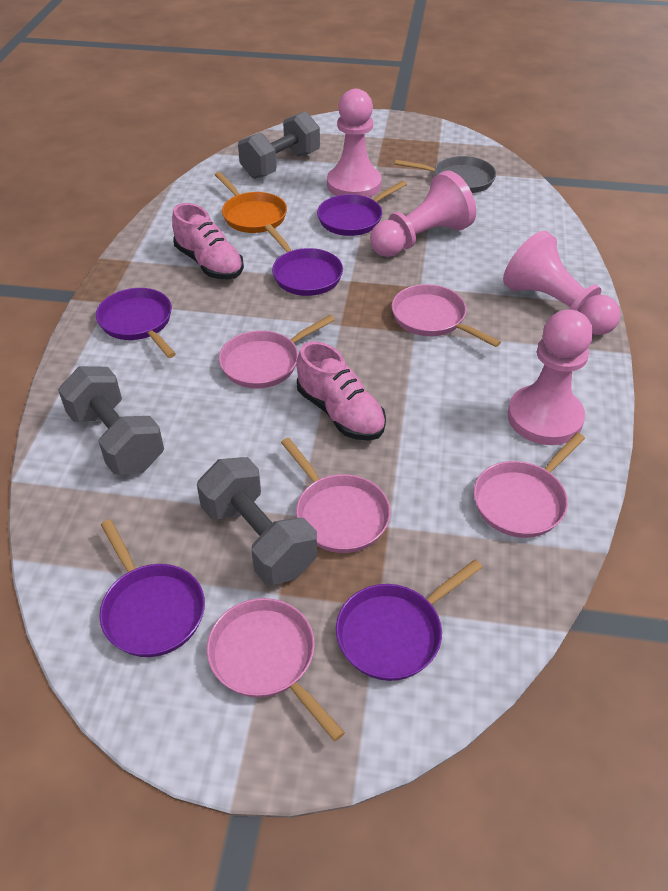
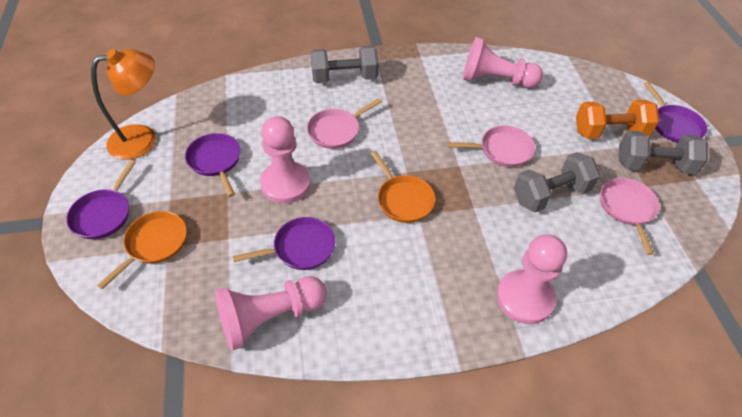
grey pan: 1 -> 0
orange dumbbell: 0 -> 1
orange lamp: 0 -> 1
orange pan: 1 -> 2
pink pan: 5 -> 3
pink shoe: 2 -> 0
purple pan: 5 -> 4

